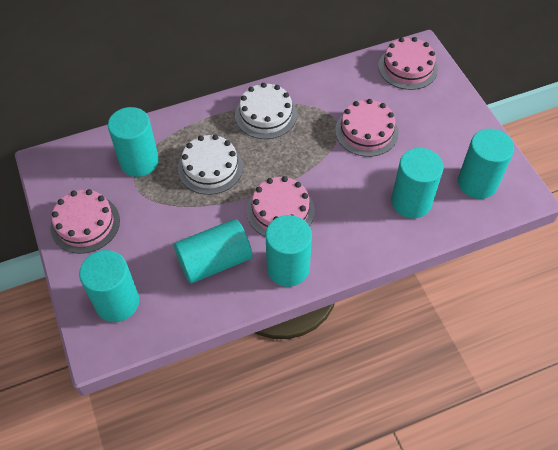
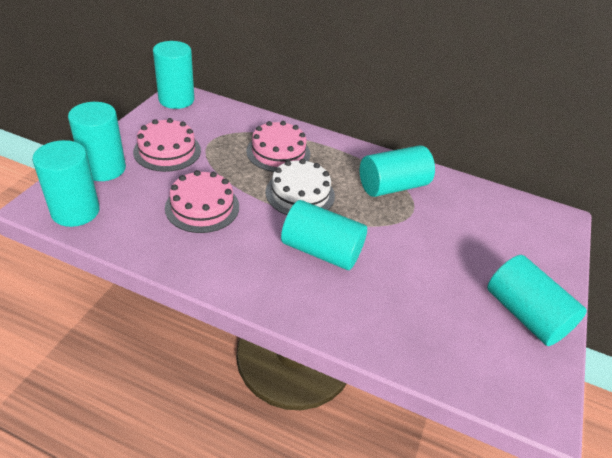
pink cake: 4 -> 3
white cake: 2 -> 1

